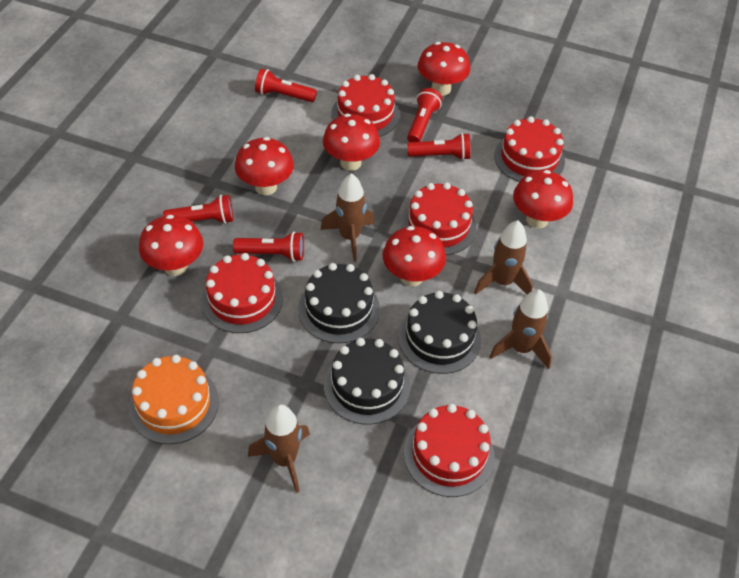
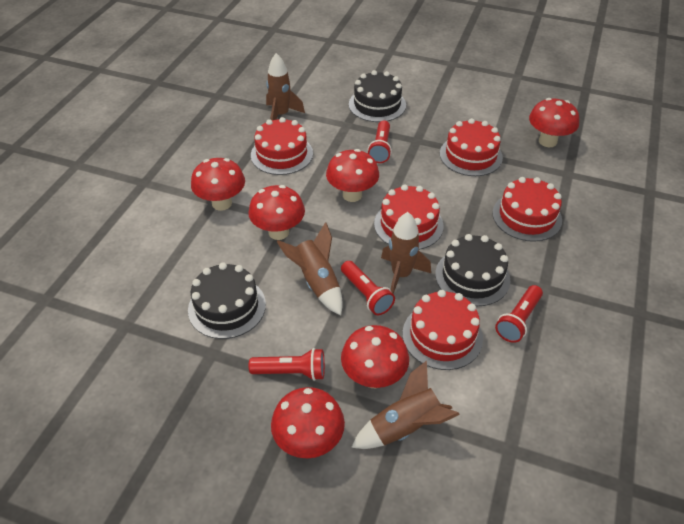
orange cake: 1 -> 0
red flashlight: 5 -> 4

